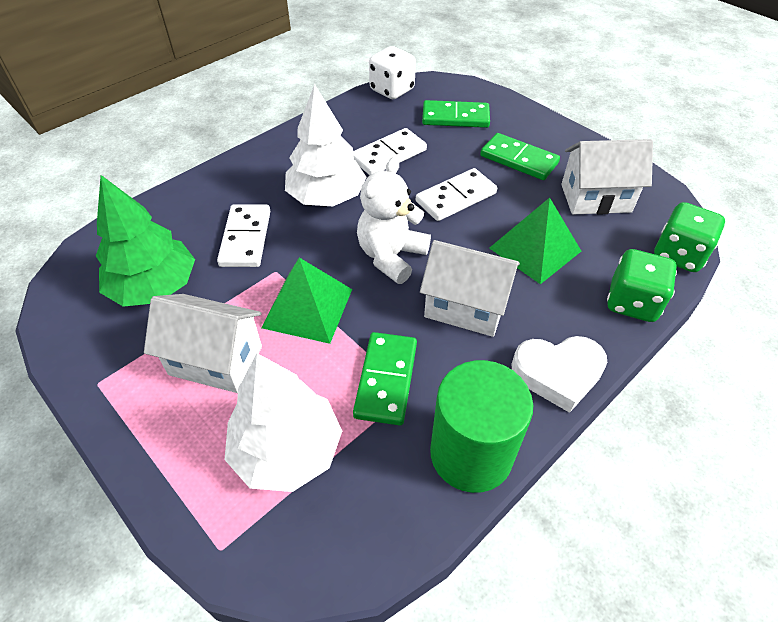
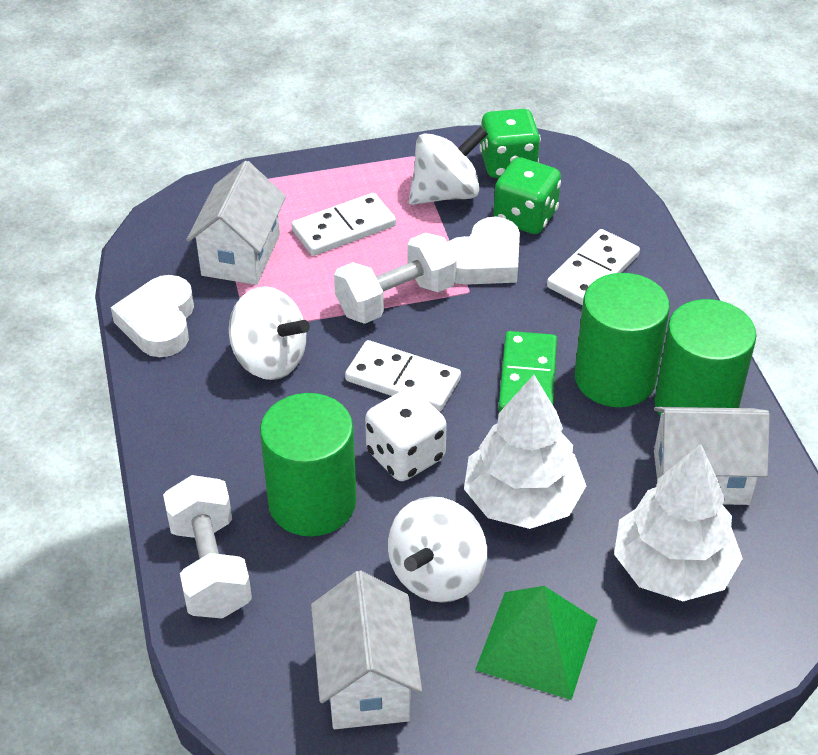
green cylinder: 1 -> 3
green domino: 3 -> 1
green pyramid: 2 -> 1
green tree: 1 -> 0
white dumbbell: 0 -> 2
white heart: 1 -> 2
white spinning top: 0 -> 3
white teddy bear: 1 -> 0

